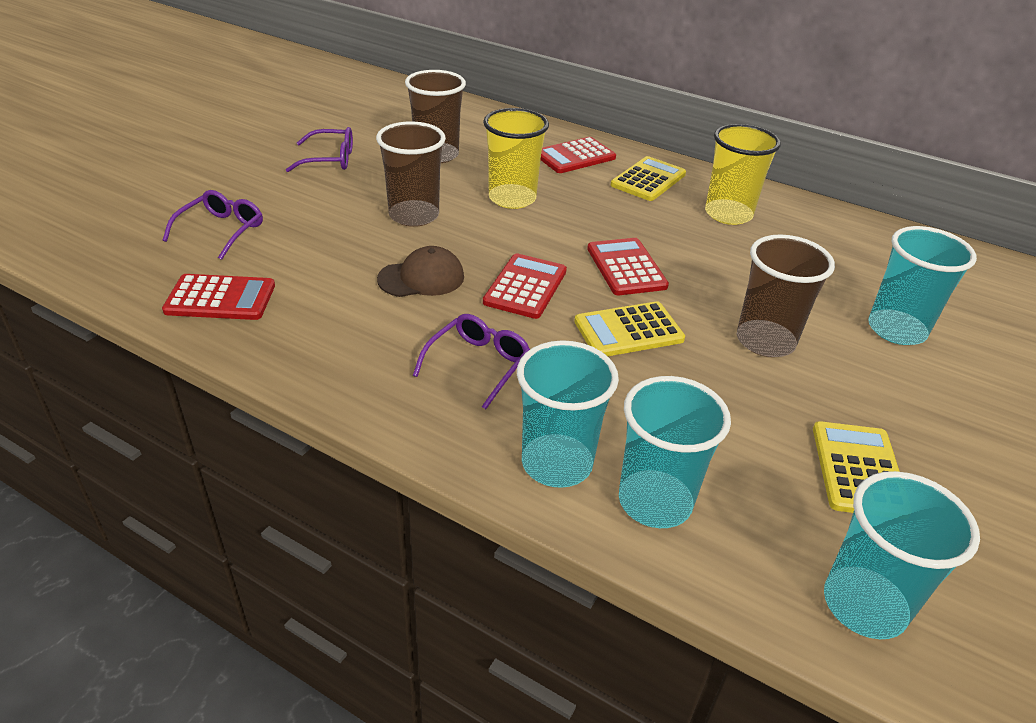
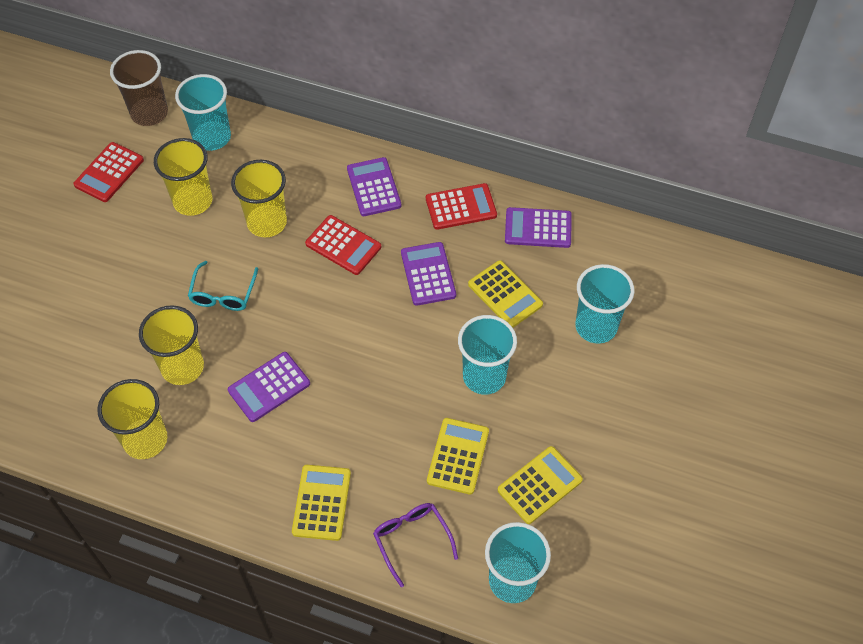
brown cap: 1 -> 0
brown cup: 3 -> 1
purple calculator: 0 -> 4
purple glasses: 3 -> 1
red calculator: 4 -> 3
turquoise glasses: 0 -> 1
yellow calculator: 3 -> 4
yellow cup: 2 -> 4

